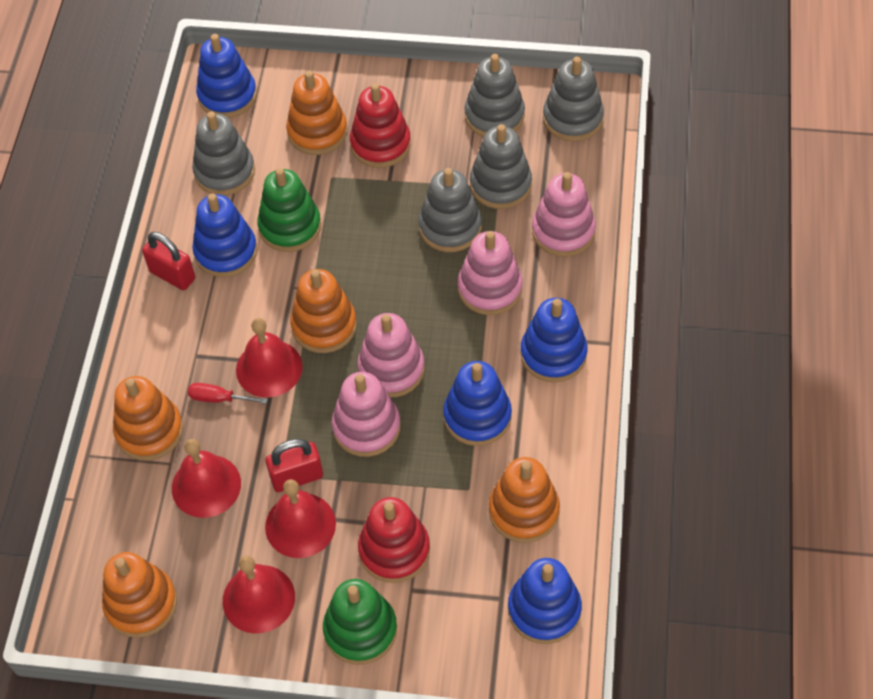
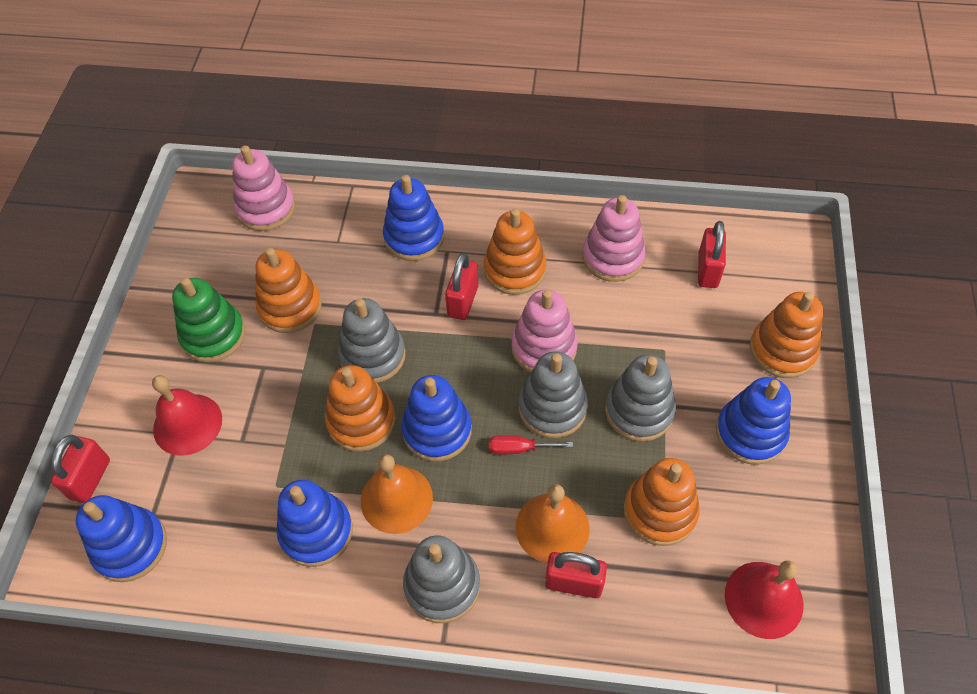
green stacking toy: 2 -> 1
grey stacking toy: 5 -> 4
orange bell: 0 -> 2
pink stacking toy: 4 -> 3
red bell: 4 -> 2
red padlock: 2 -> 4
red stacking toy: 2 -> 0

